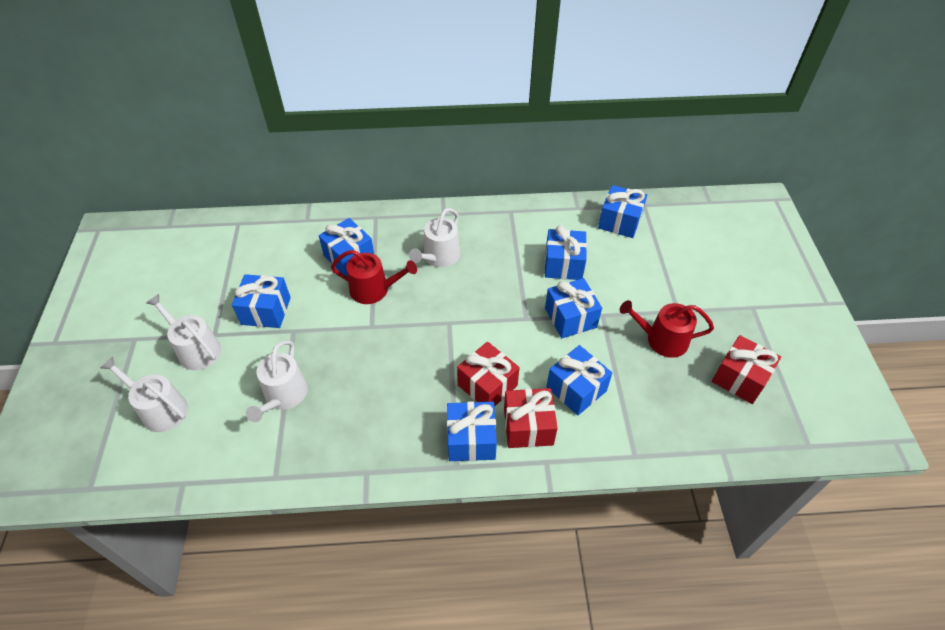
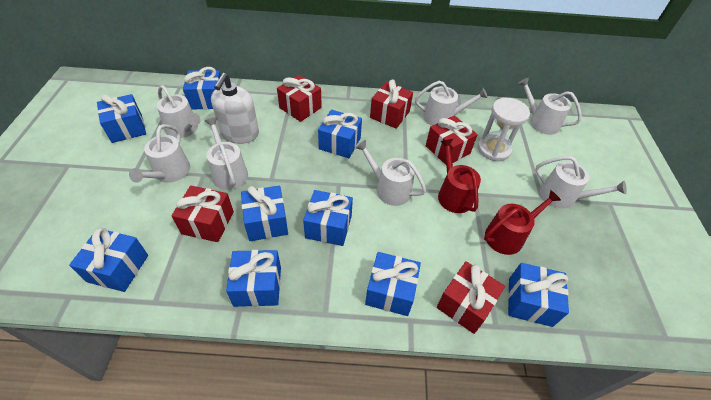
blue gift: 7 -> 9
red gift: 3 -> 5
white hourglass: 0 -> 1
white soap dispenser: 0 -> 1
white watering can: 4 -> 7

